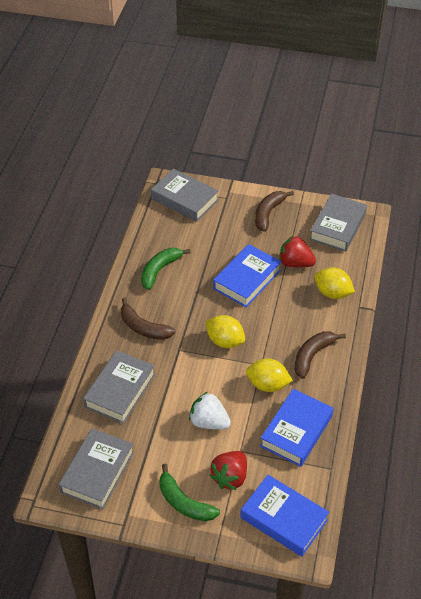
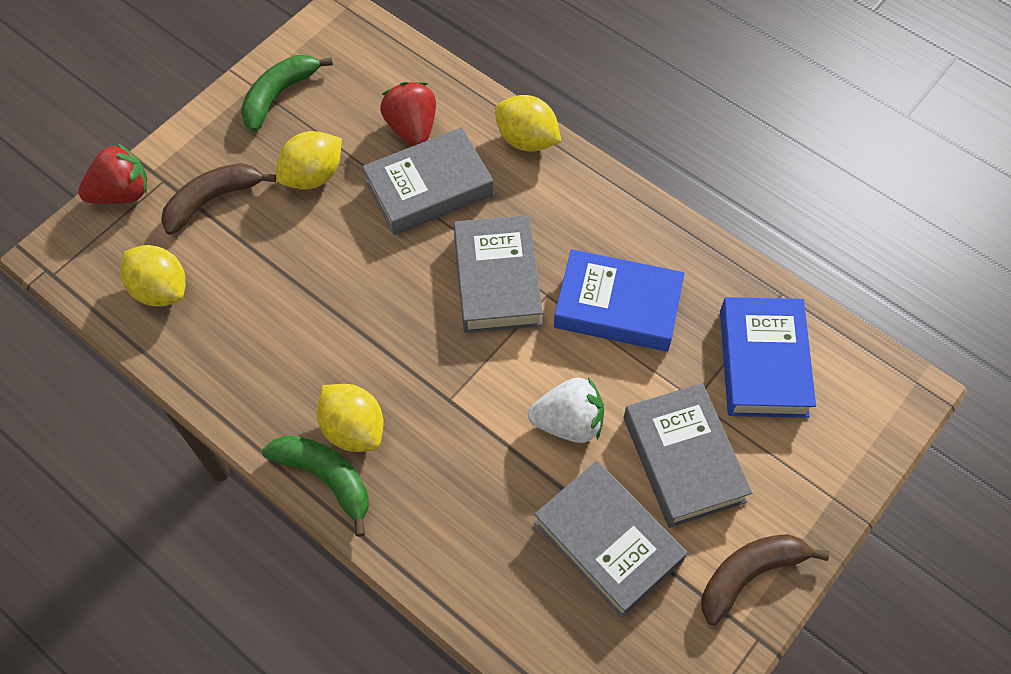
blue book: 3 -> 2
brown banana: 3 -> 2
yellow lemon: 3 -> 4

